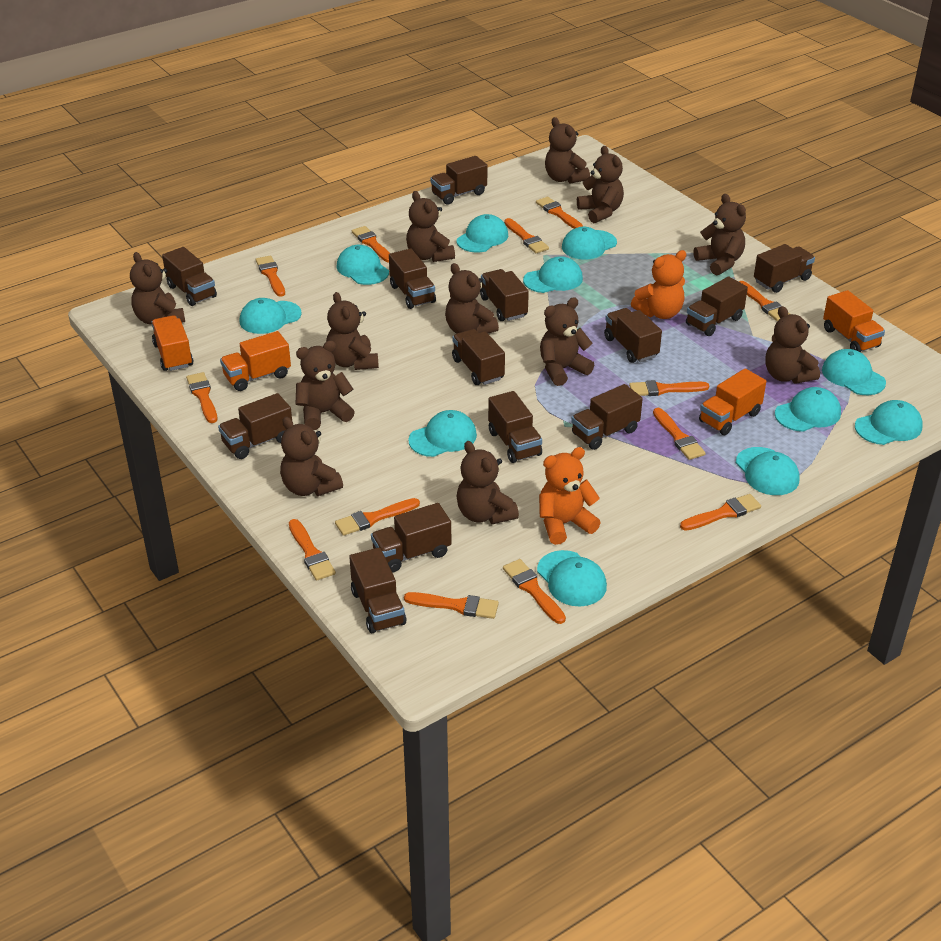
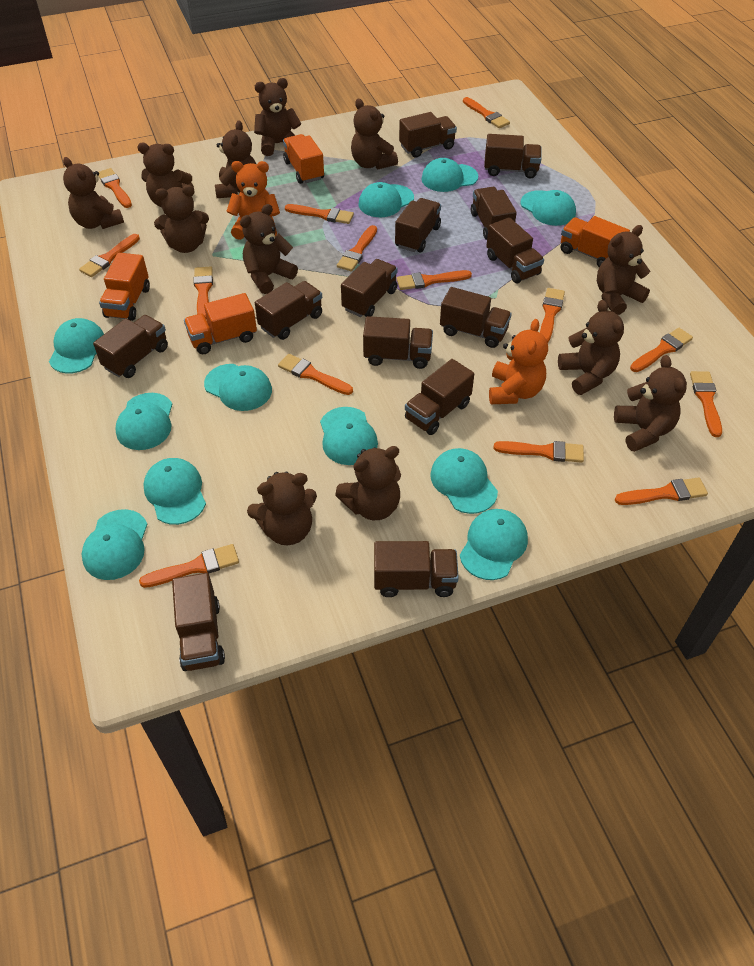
orange brush: 13 -> 14

